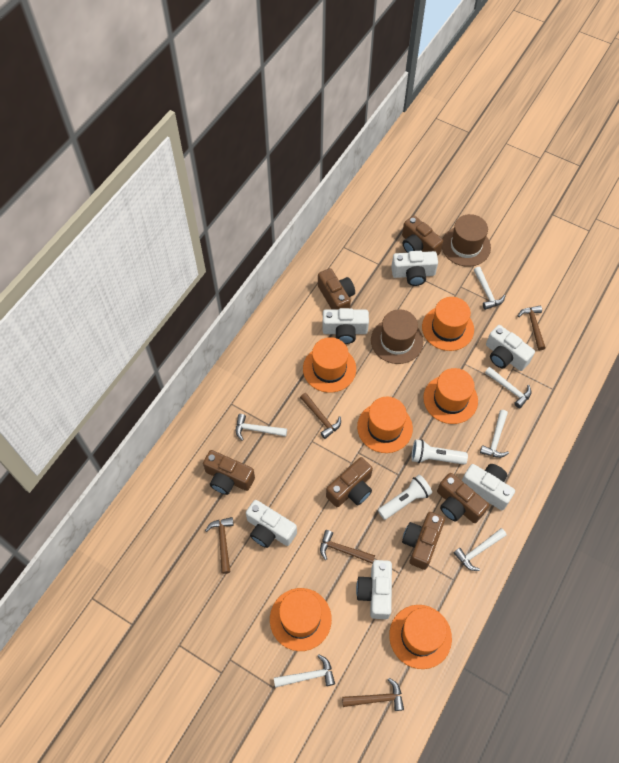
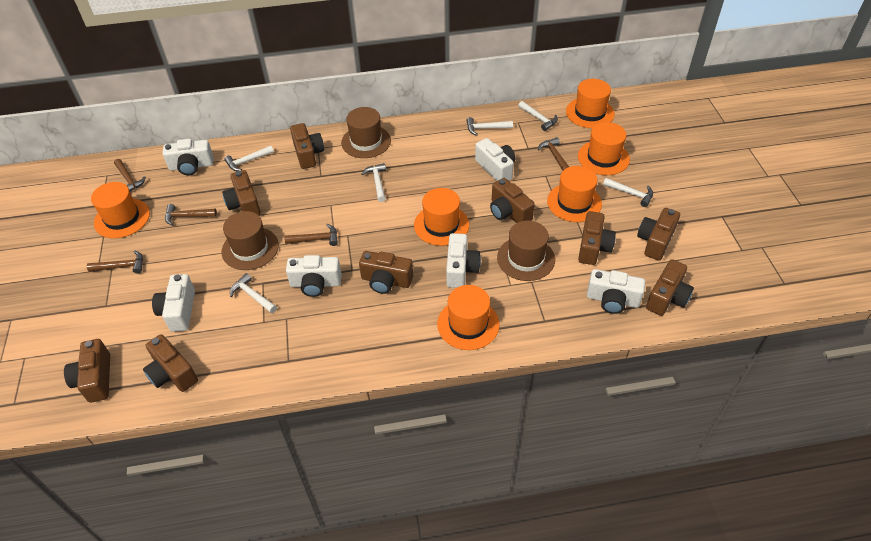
brown camera: 6 -> 9
brown hat: 2 -> 3
white flashlight: 2 -> 0

